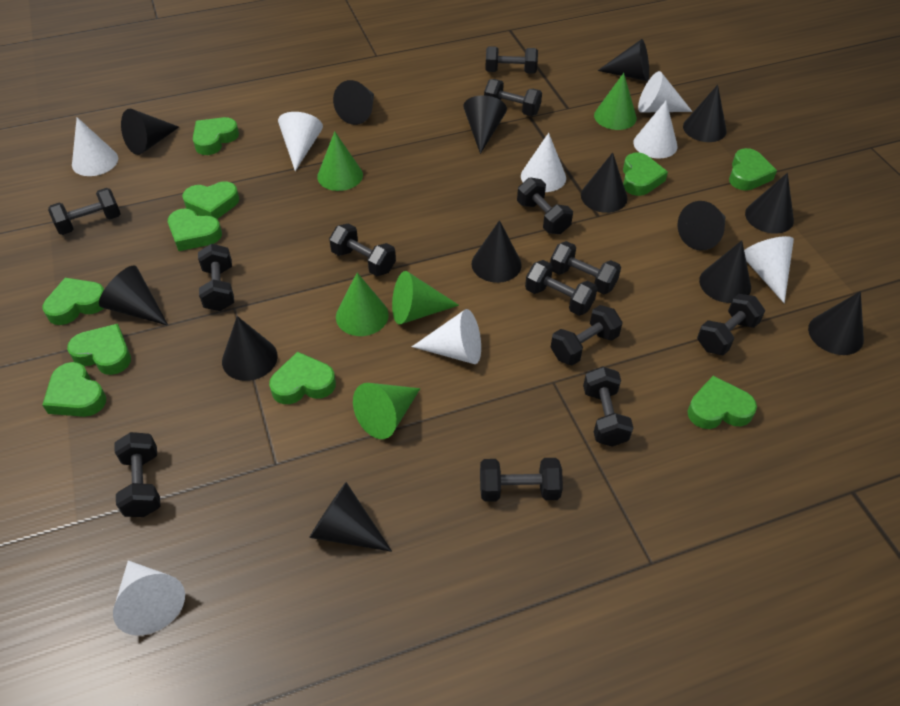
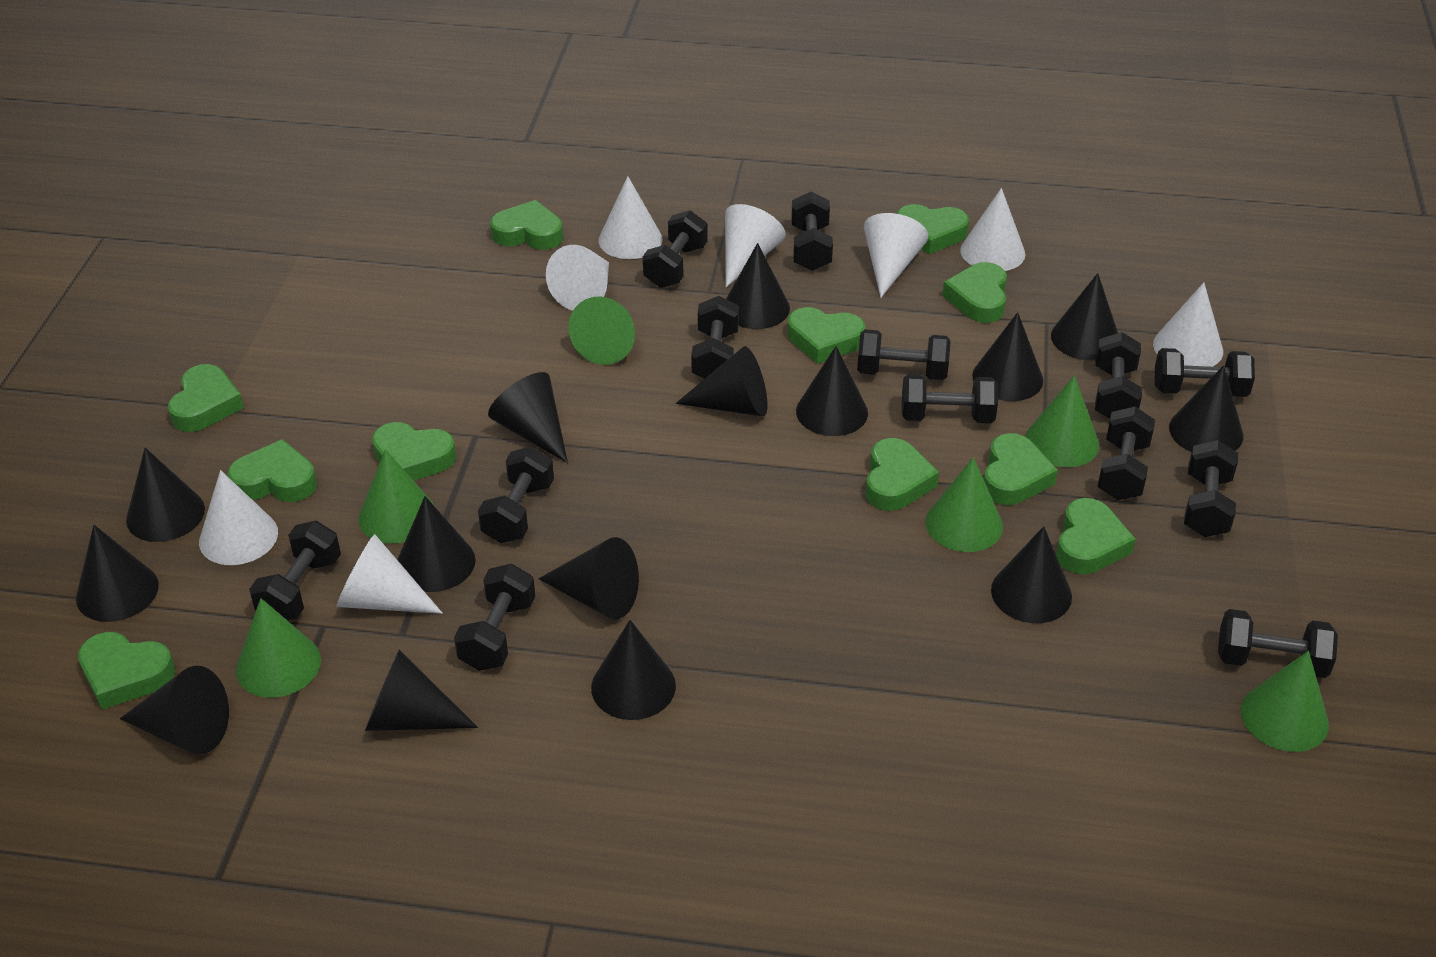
black cone: 14 -> 15
green cone: 5 -> 6
green heart: 10 -> 11

